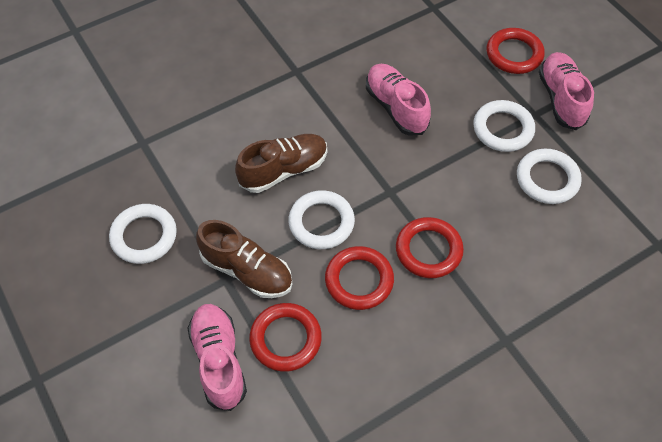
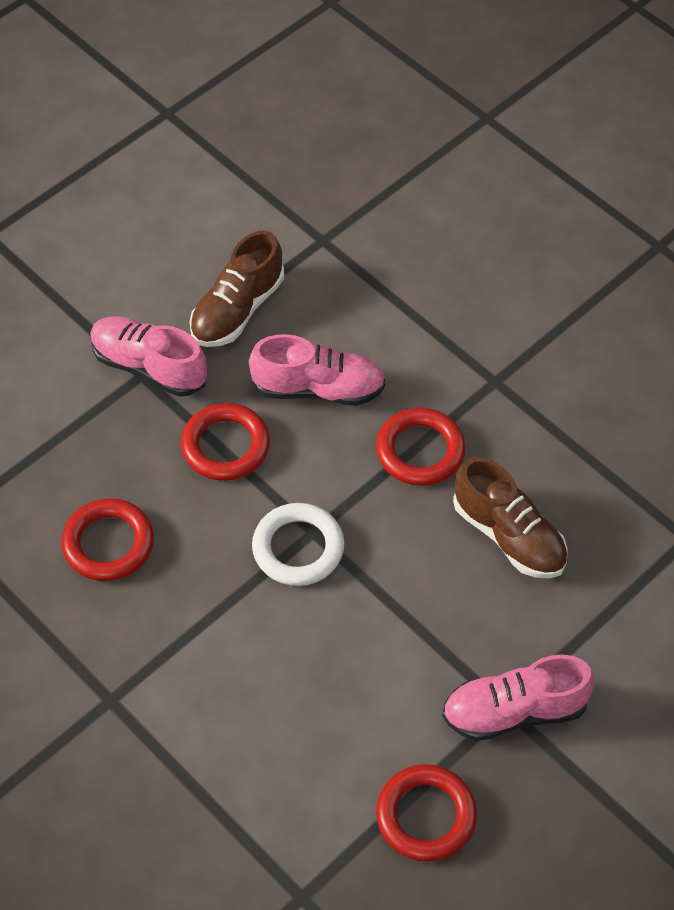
white ring: 4 -> 1

